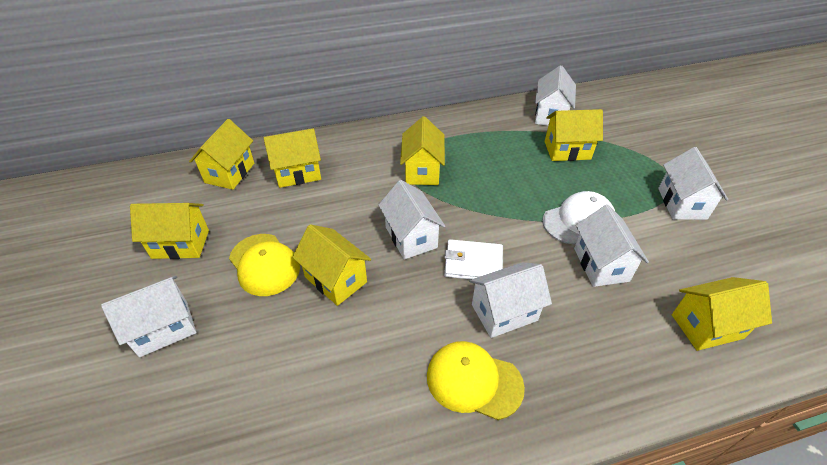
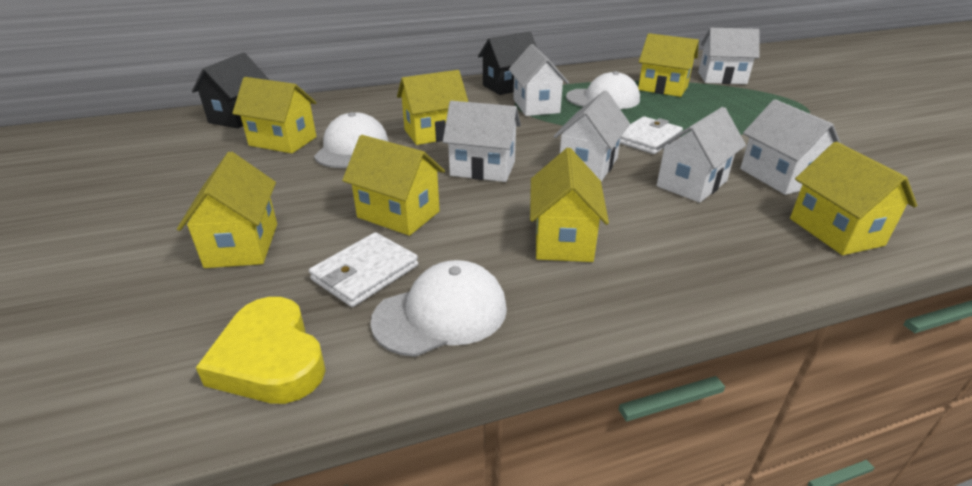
black house: 0 -> 2
white cap: 1 -> 3
white wallet: 1 -> 2
yellow cap: 2 -> 0
yellow heart: 0 -> 1

